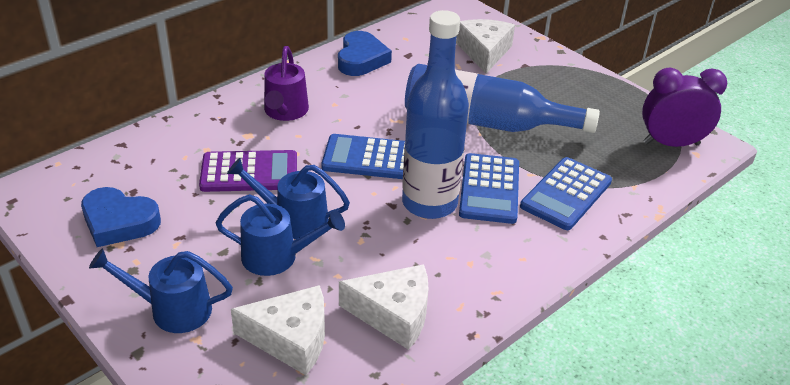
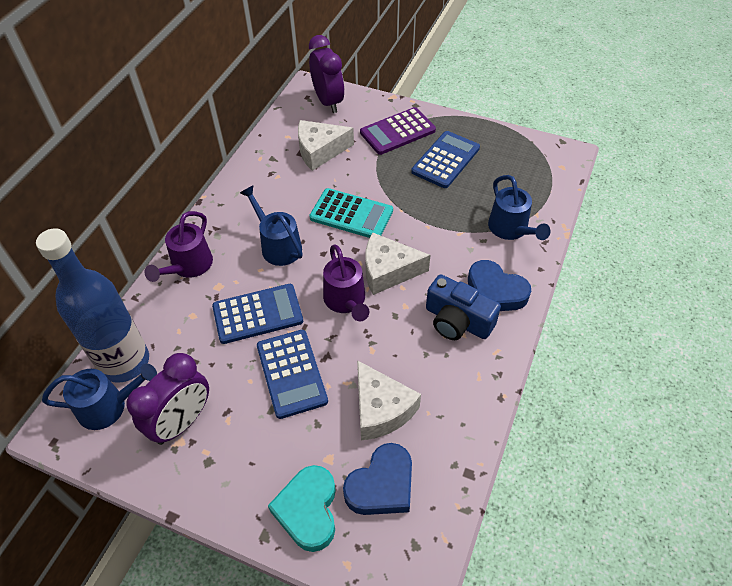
blue bottle: 2 -> 1
blue camera: 0 -> 1
purple clock: 1 -> 2
purple watering can: 1 -> 2
turquoise calculator: 0 -> 1
turquoise heart: 0 -> 1

